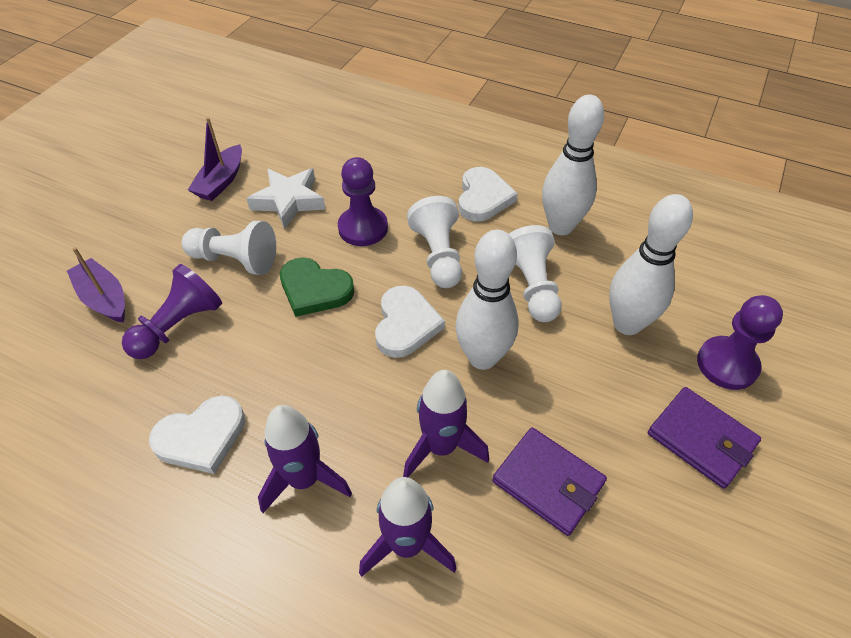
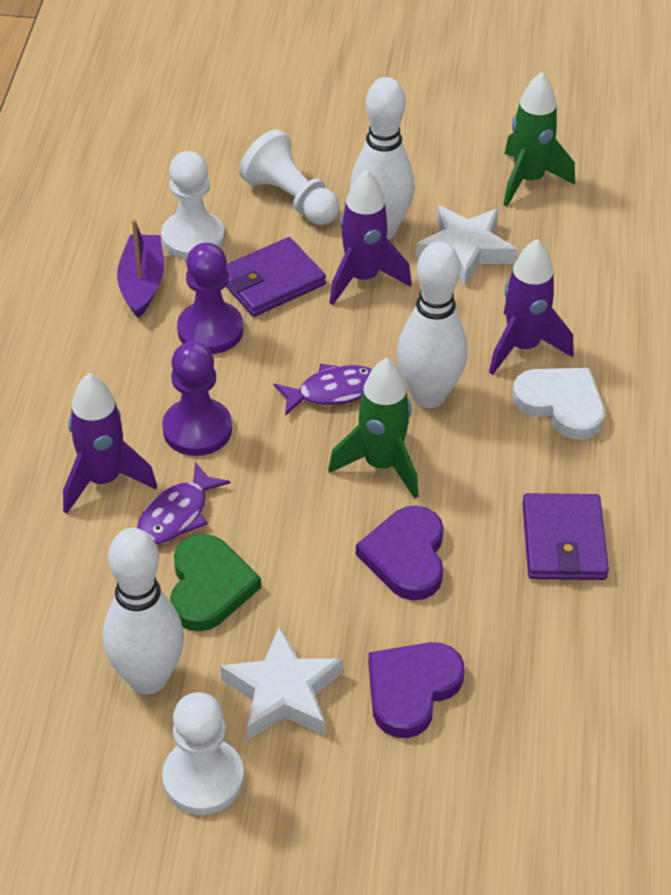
green rocket: 0 -> 2
purple boat: 2 -> 1
purple fish: 0 -> 2
purple heart: 0 -> 2
purple pawn: 3 -> 2
white heart: 3 -> 1
white star: 1 -> 2

